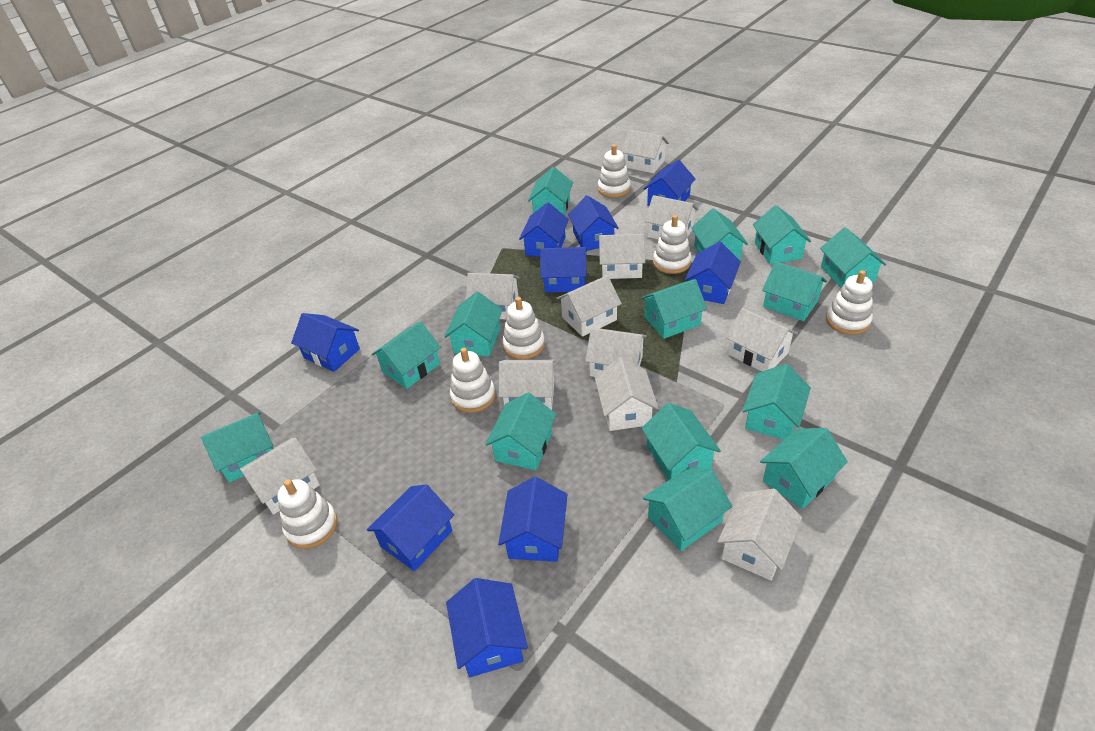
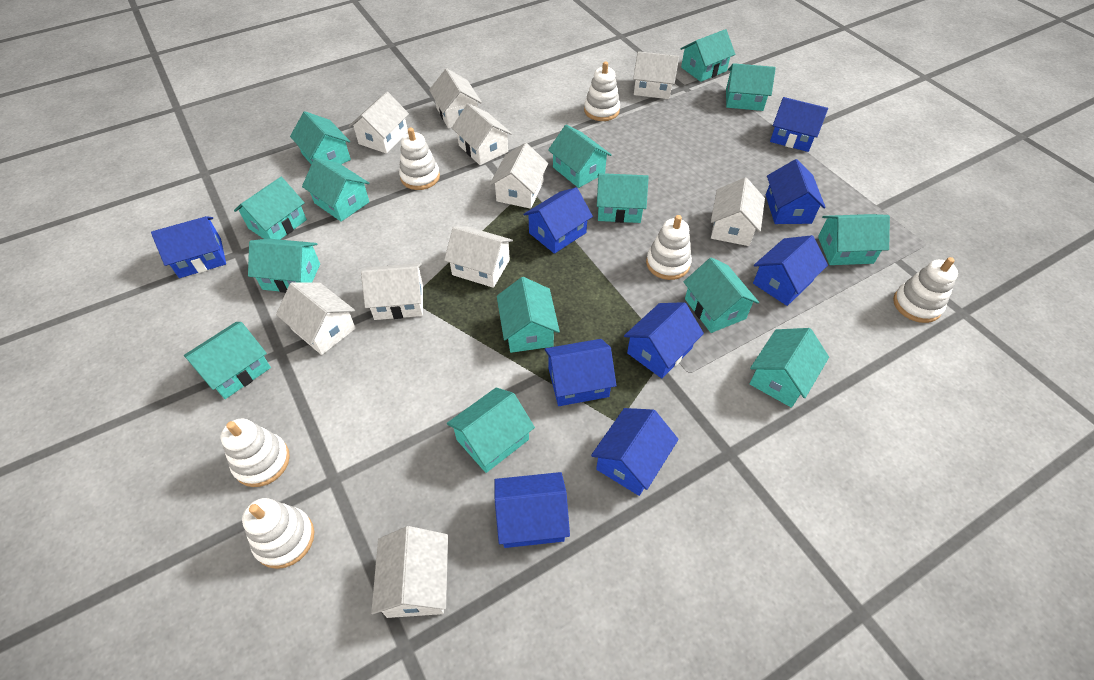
white house: 11 -> 10

